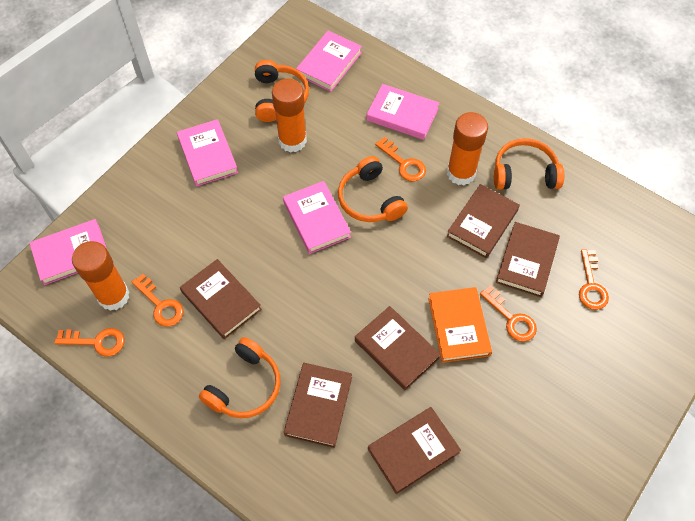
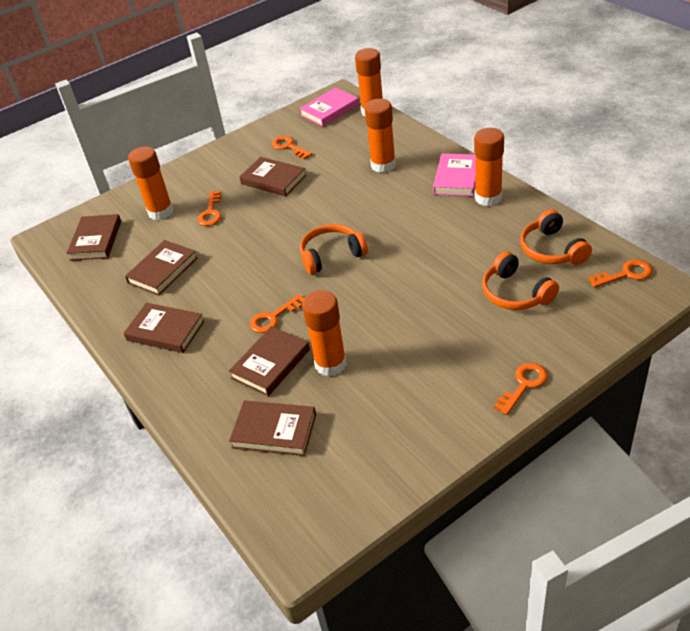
orange book: 1 -> 0
orange glue stick: 3 -> 5
orange headphones: 4 -> 3
pink book: 5 -> 2

